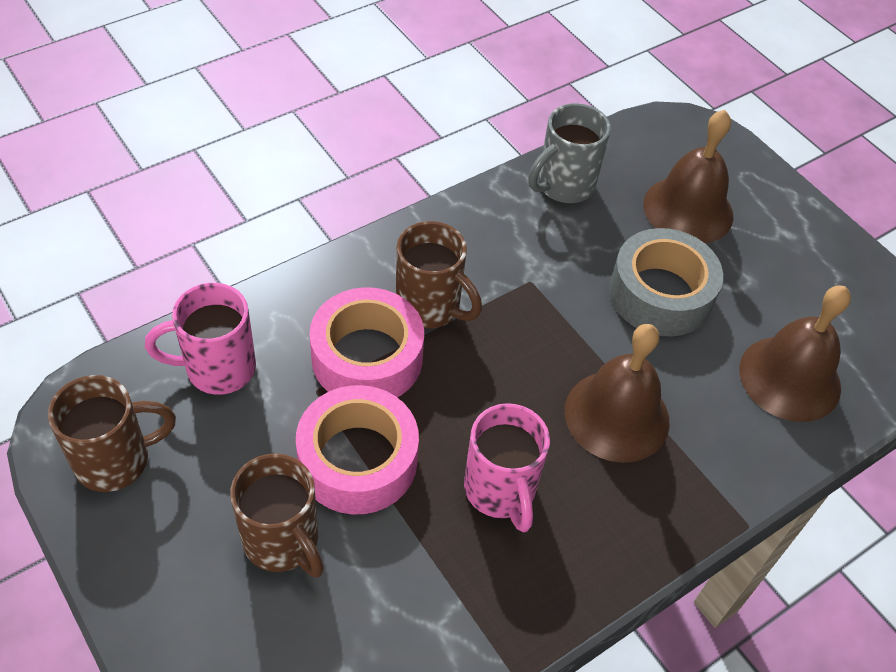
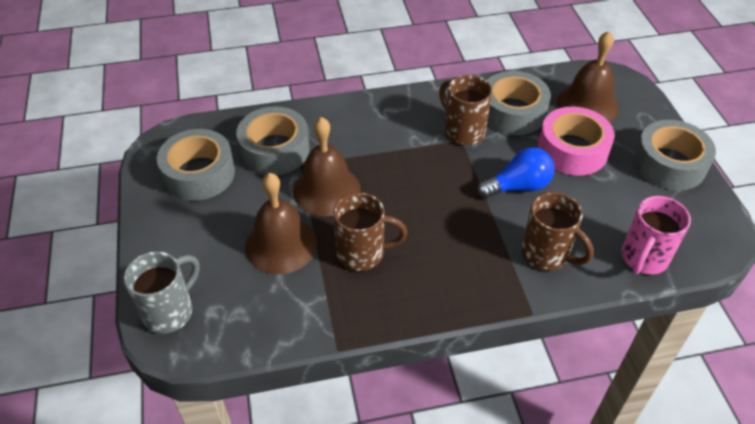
blue light bulb: 0 -> 1
grey tape: 1 -> 4
pink mug: 2 -> 1
pink tape: 2 -> 1

